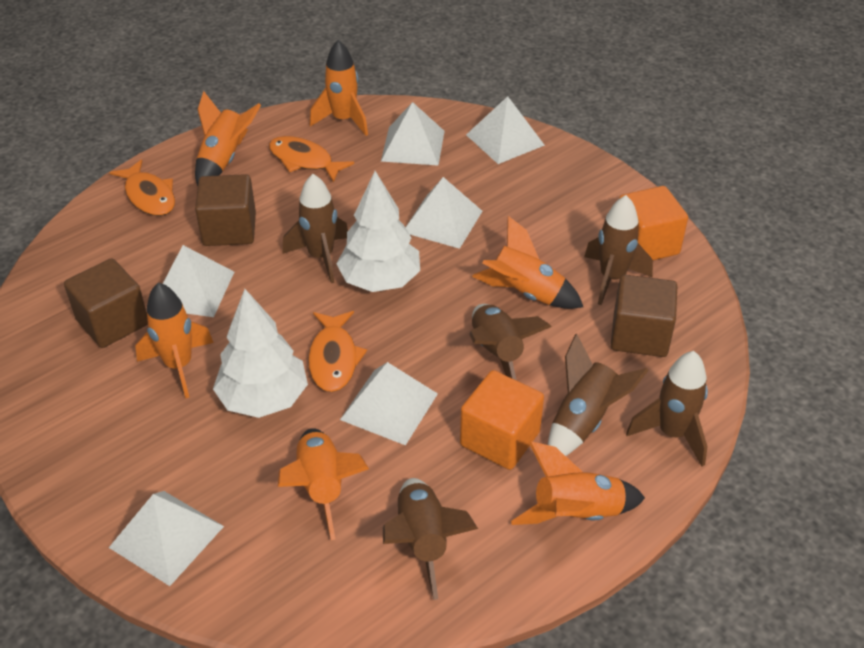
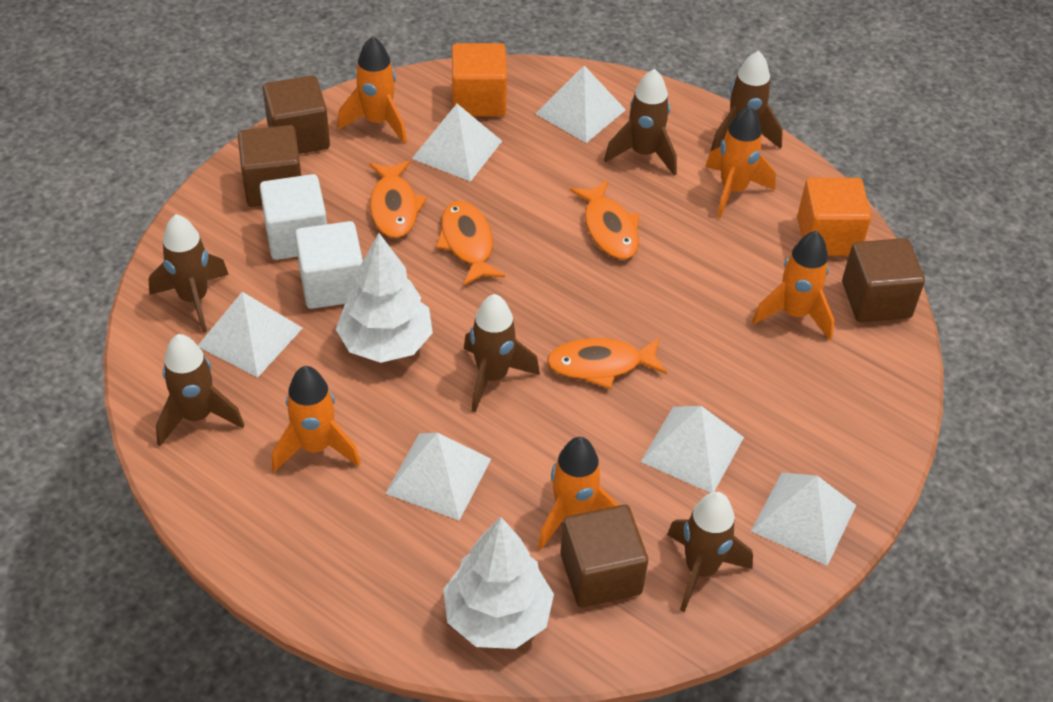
brown cube: 3 -> 4
orange fish: 3 -> 4
orange rocket: 6 -> 5
white cube: 0 -> 2

